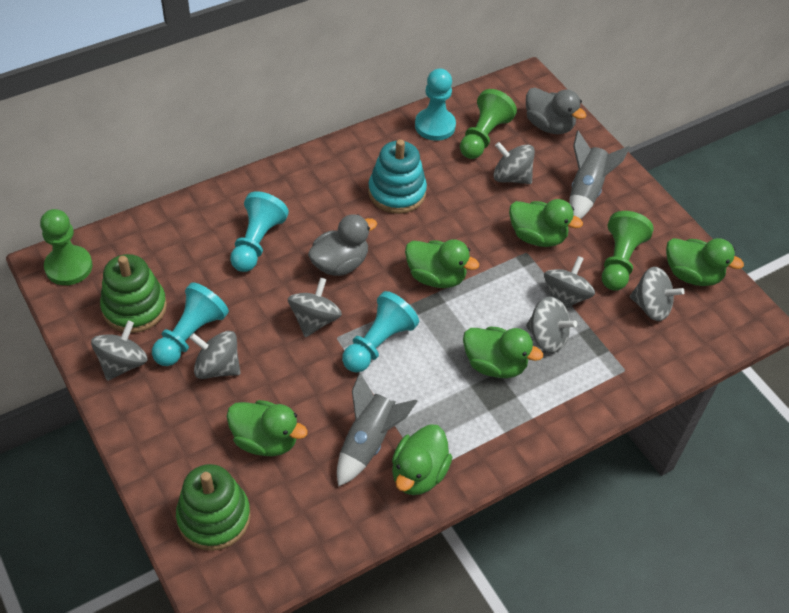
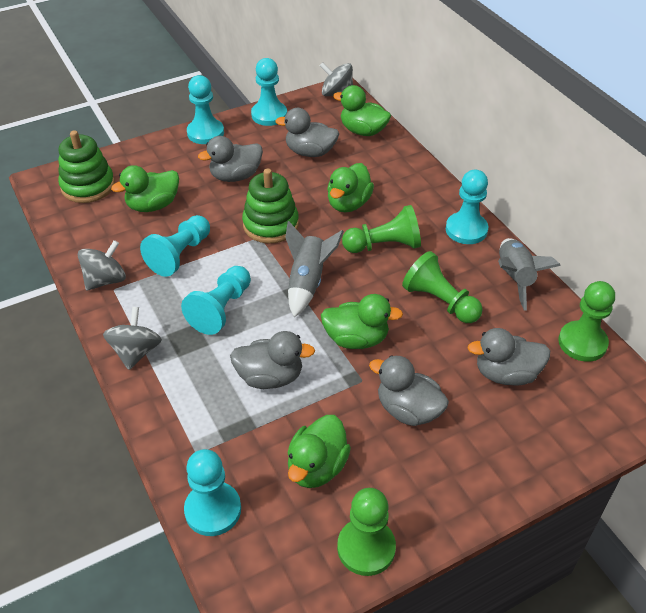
green duck: 6 -> 5
green pawn: 3 -> 4
grey duck: 2 -> 5
grey spinning top: 7 -> 3
turquoise pawn: 4 -> 6
turquoise stacking toy: 1 -> 0

